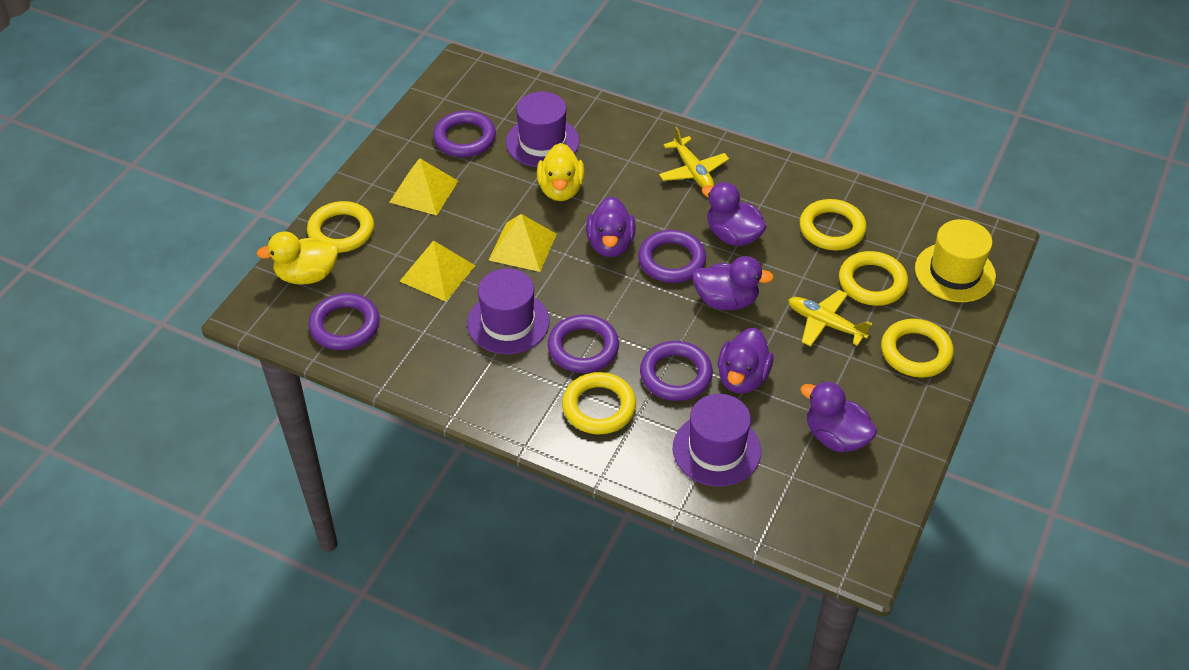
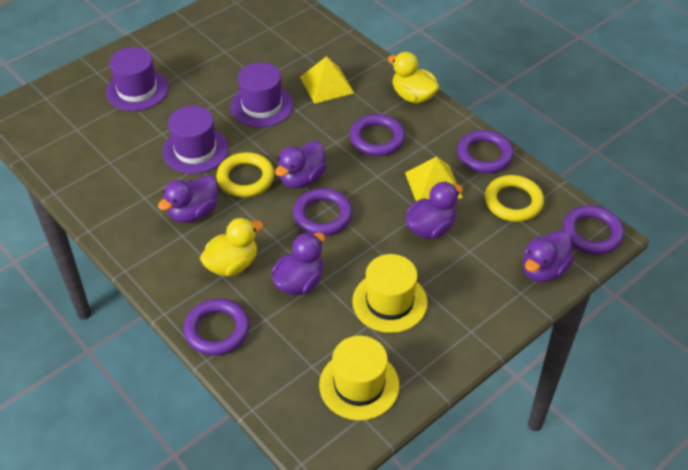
yellow hat: 1 -> 2
yellow plane: 2 -> 0
yellow pyramid: 3 -> 2
yellow ring: 5 -> 2

